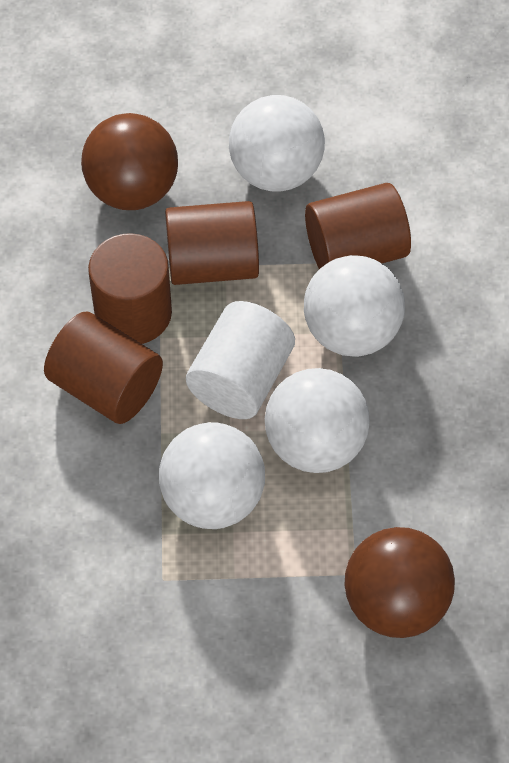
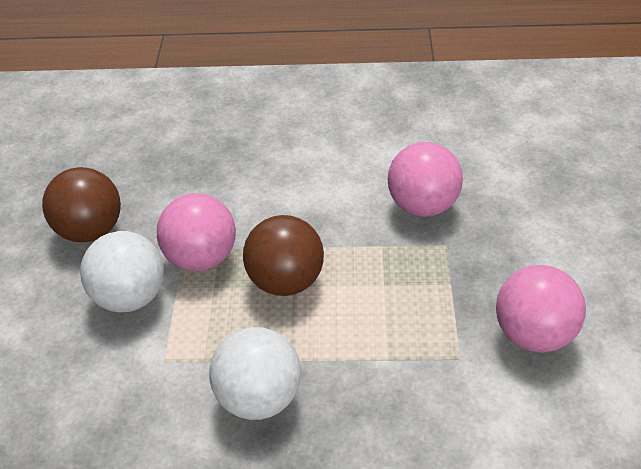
brown cylinder: 4 -> 0
pink ball: 0 -> 3
white ball: 4 -> 2
white cylinder: 1 -> 0

